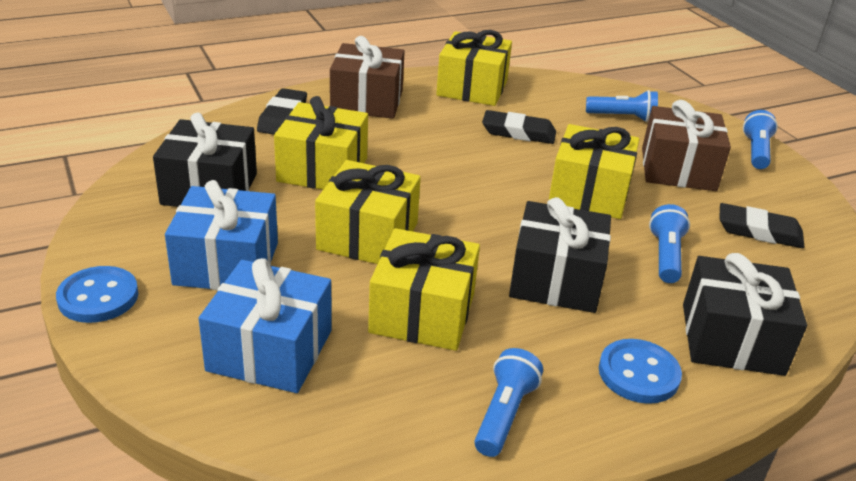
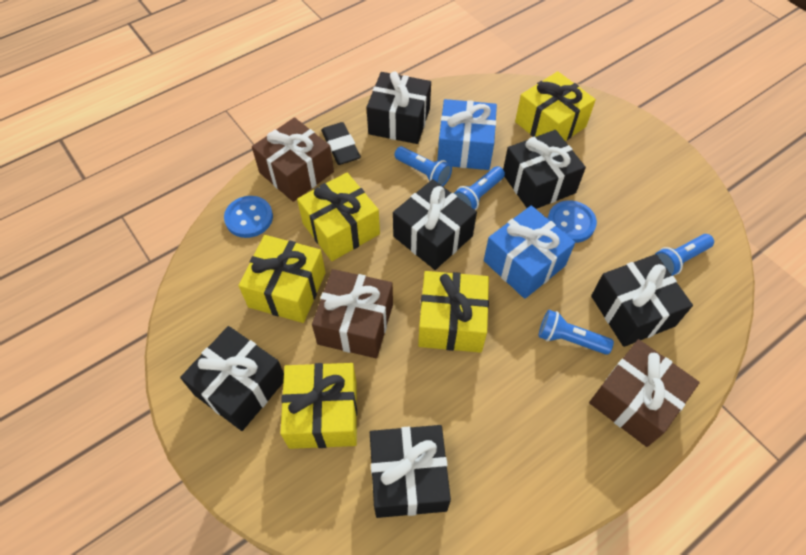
black eraser: 3 -> 1
black gift: 3 -> 6
brown gift: 2 -> 3

